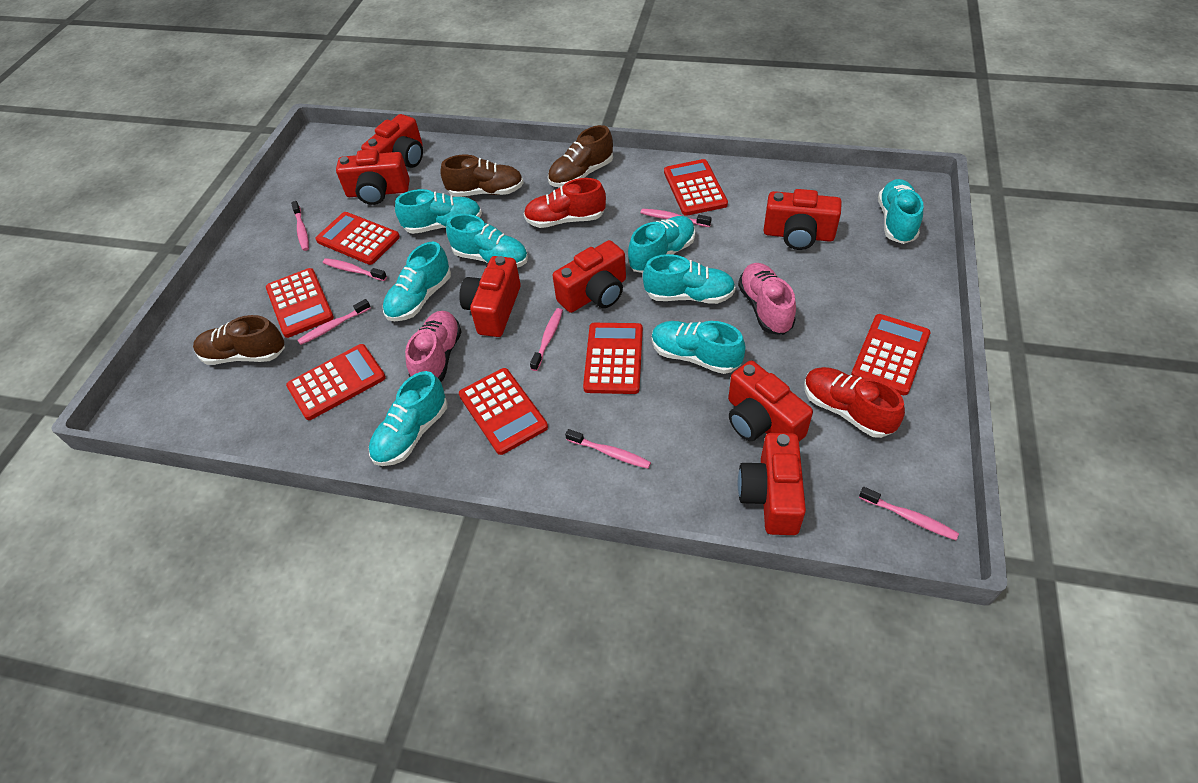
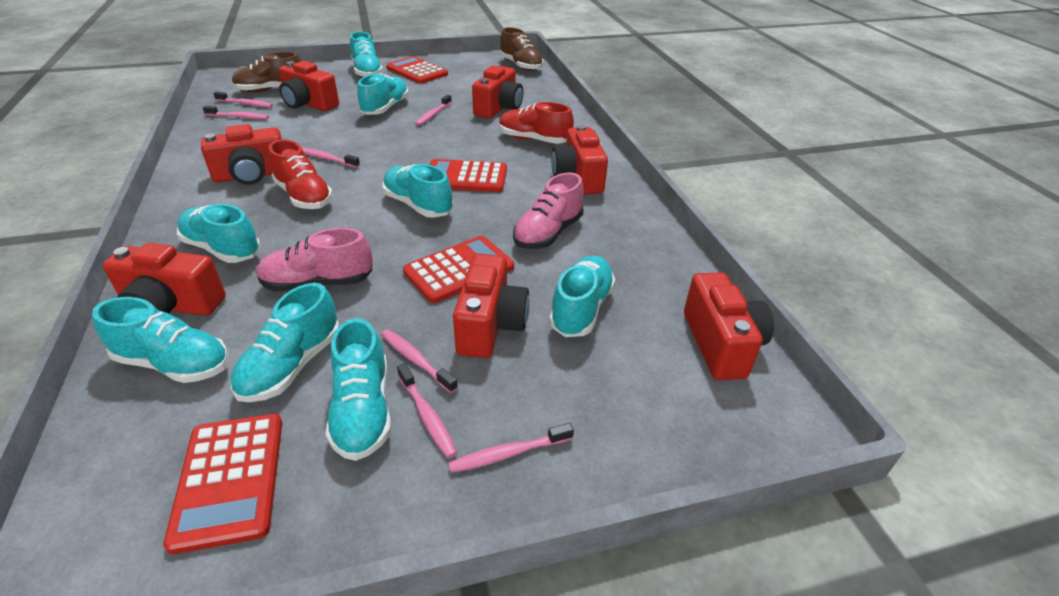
brown shoe: 3 -> 2
red calculator: 7 -> 4

